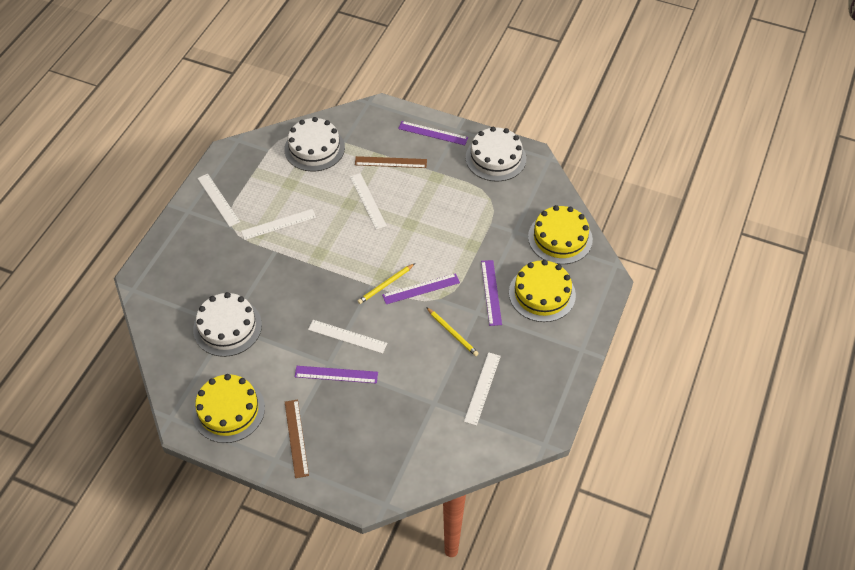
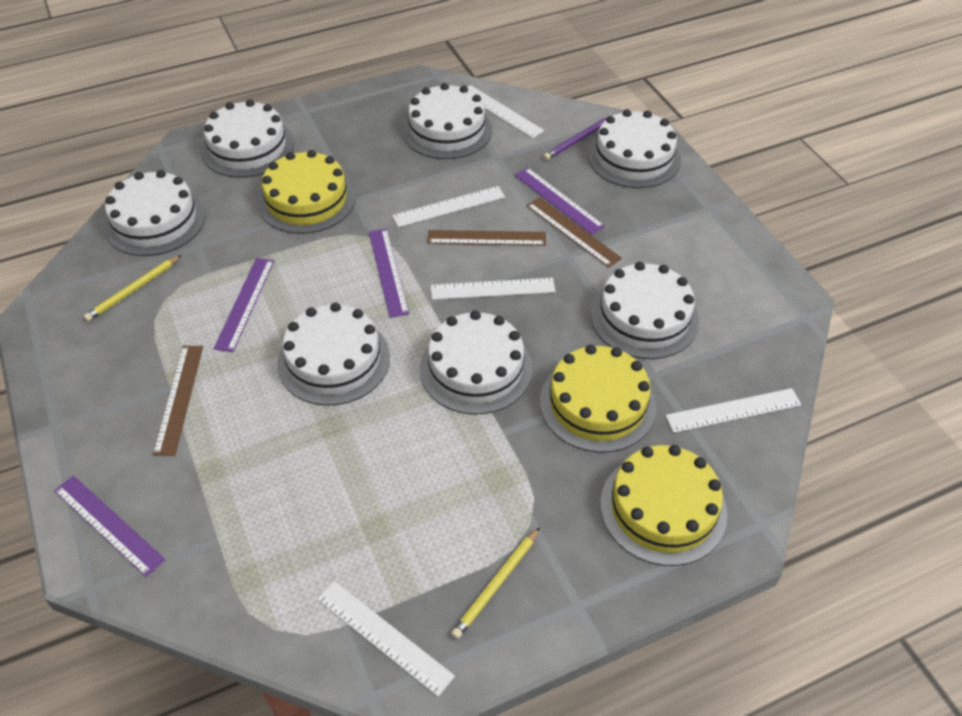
brown ruler: 2 -> 3
purple pencil: 0 -> 1
white cake: 3 -> 7

